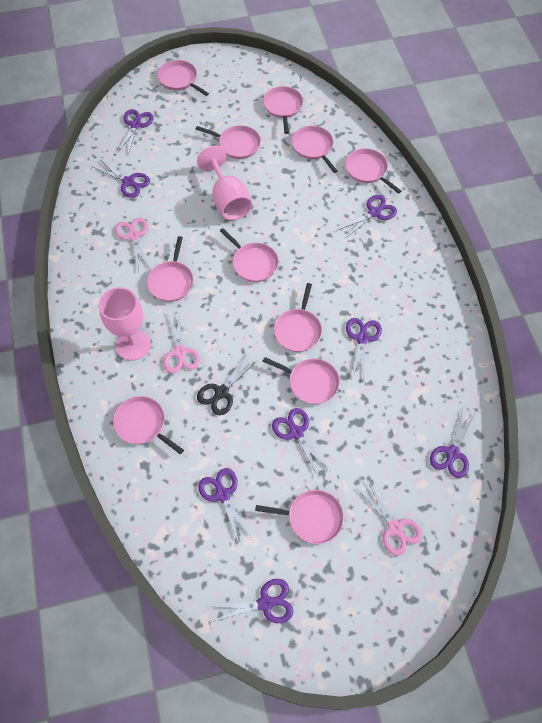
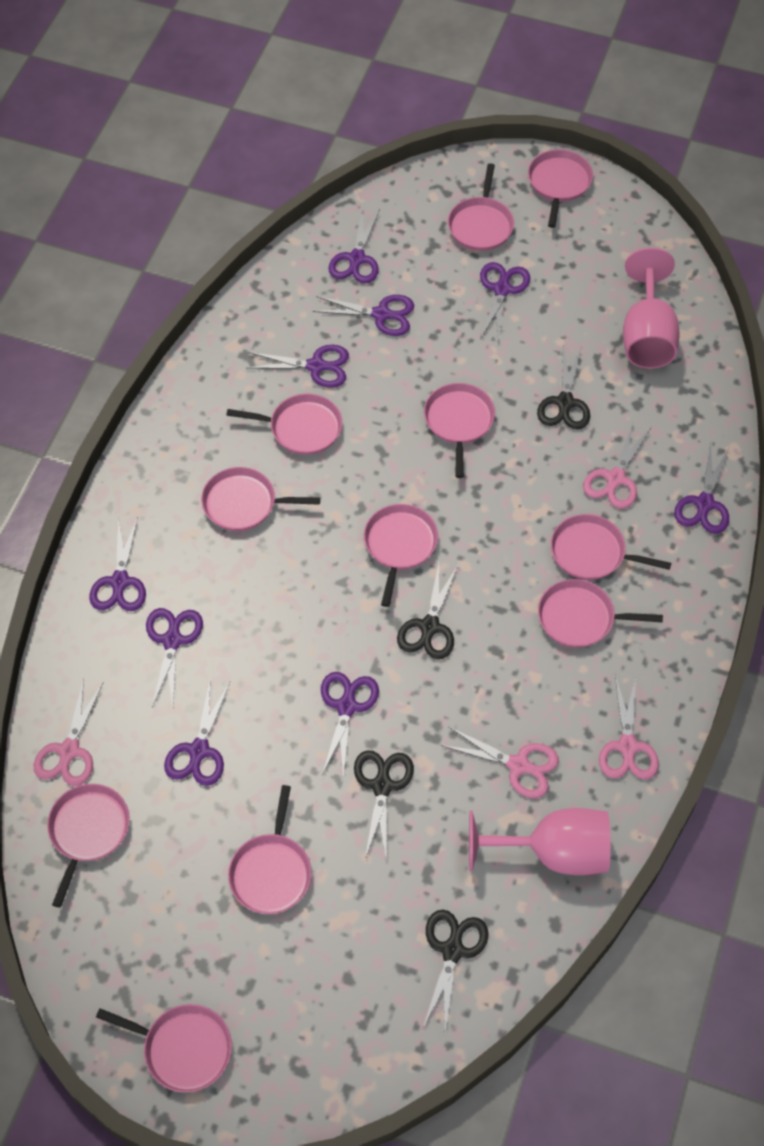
black scissors: 1 -> 4
pink scissors: 3 -> 4
purple scissors: 8 -> 9

